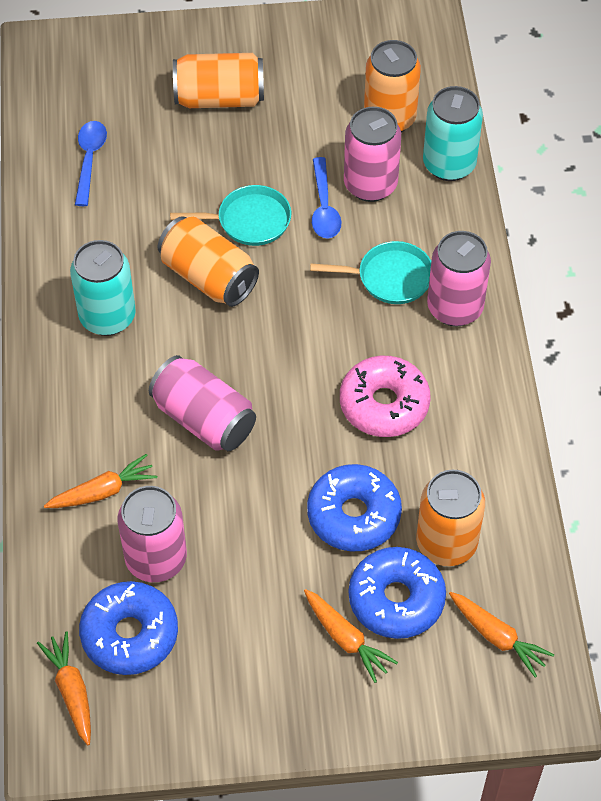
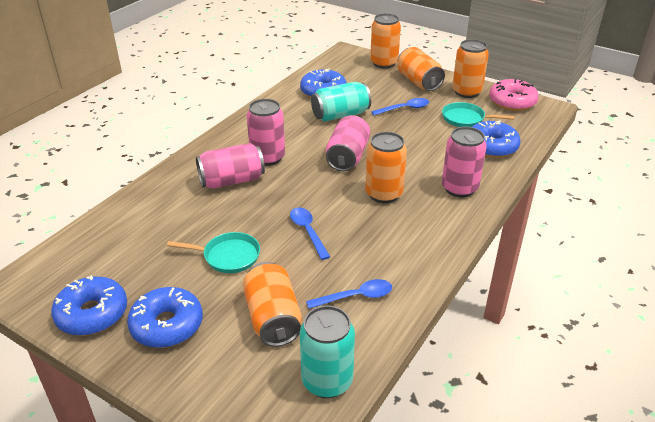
blue donut: 3 -> 4
blue spoon: 2 -> 3
orange can: 4 -> 5
orange carrot: 4 -> 0

